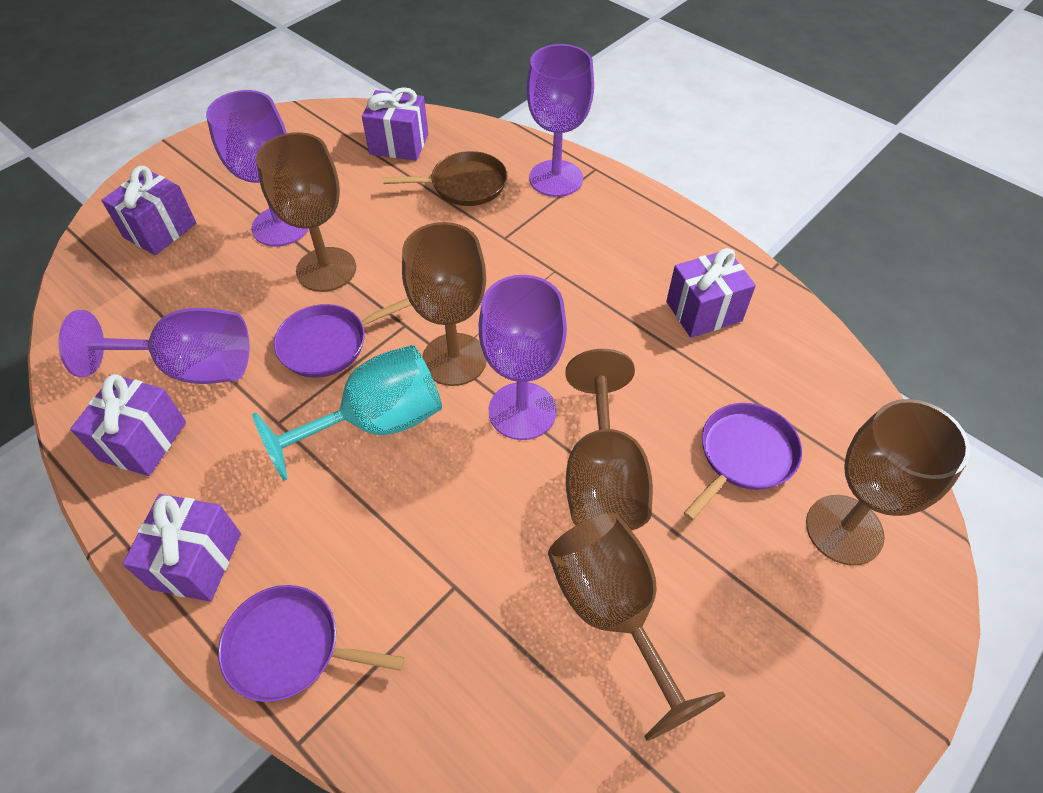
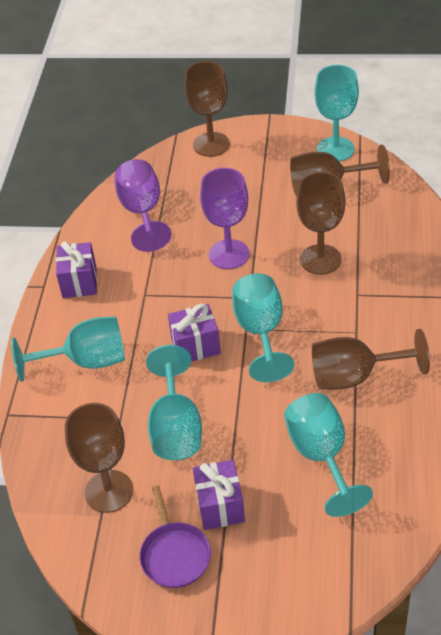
brown pan: 1 -> 0
purple gift: 5 -> 3
purple goblet: 4 -> 2
purple pan: 3 -> 1
turquoise goblet: 1 -> 5

